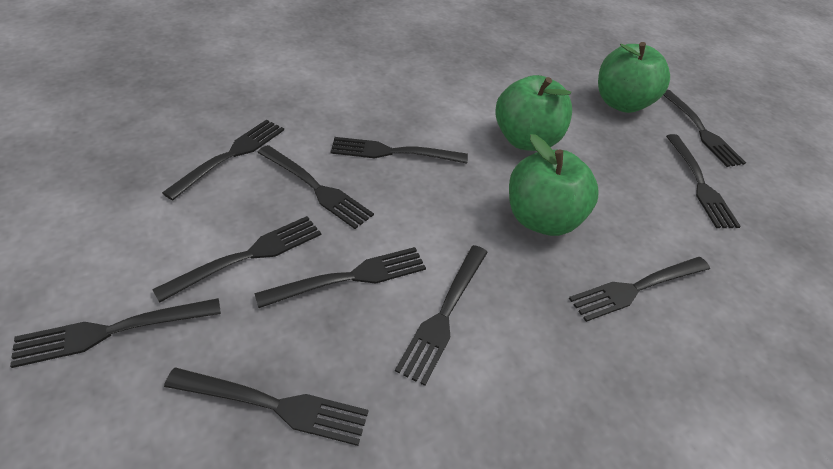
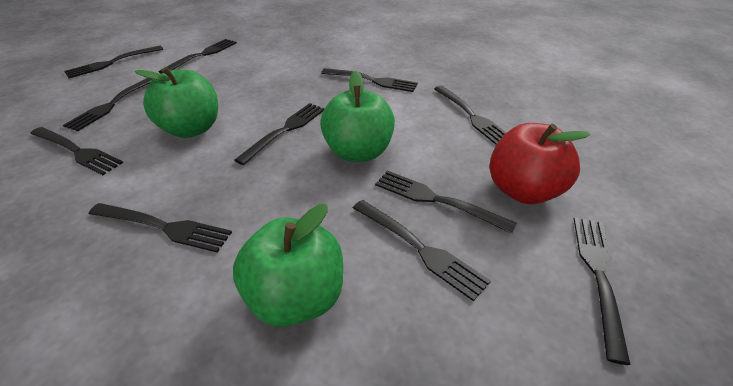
red apple: 0 -> 1

